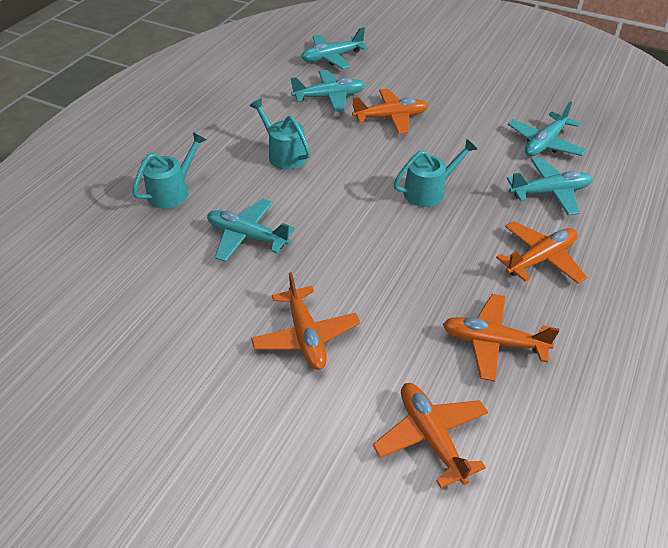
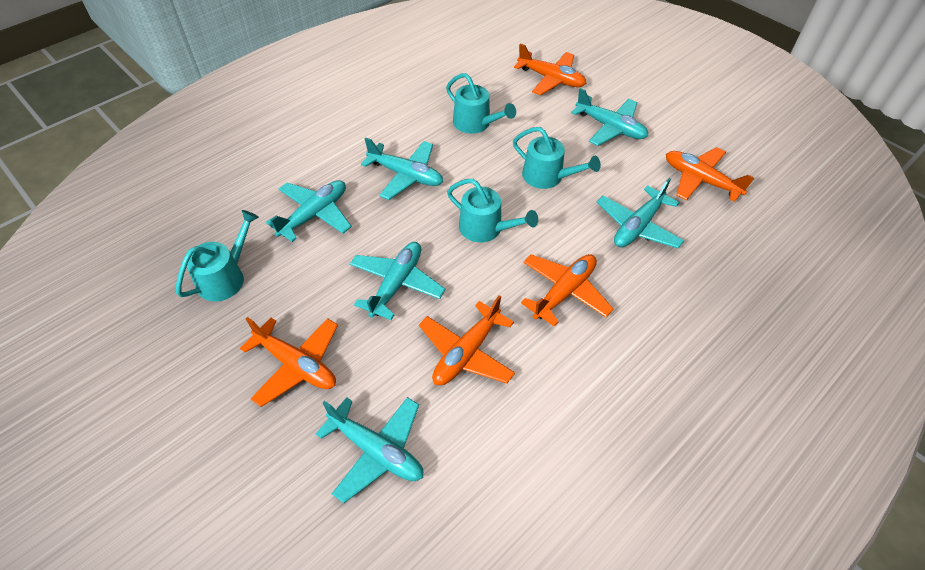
turquoise plane: 5 -> 6
turquoise watering can: 3 -> 4

